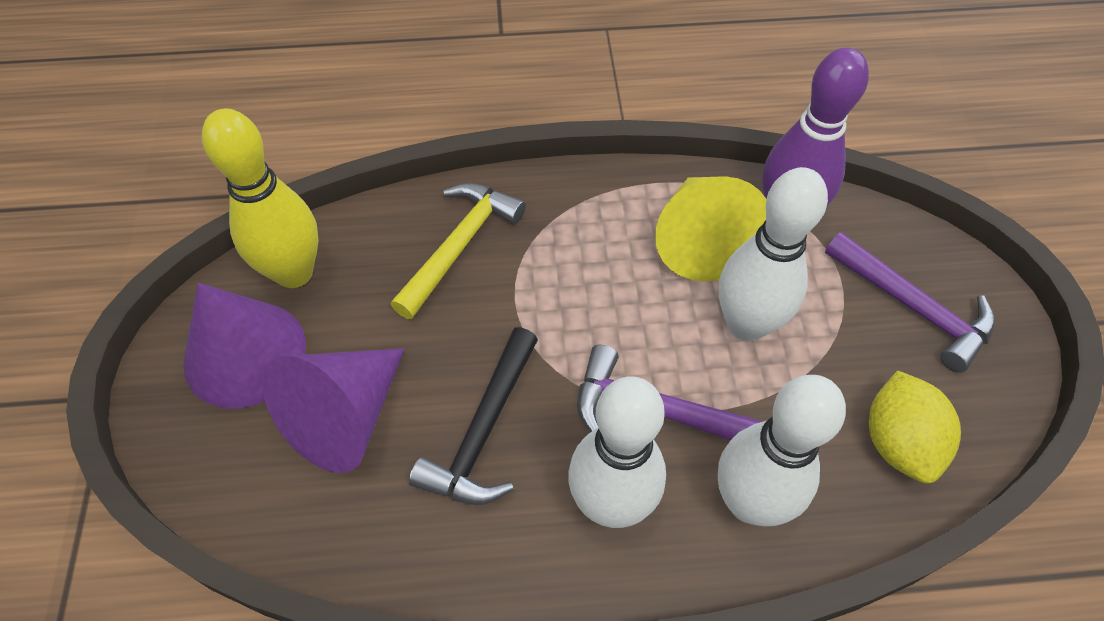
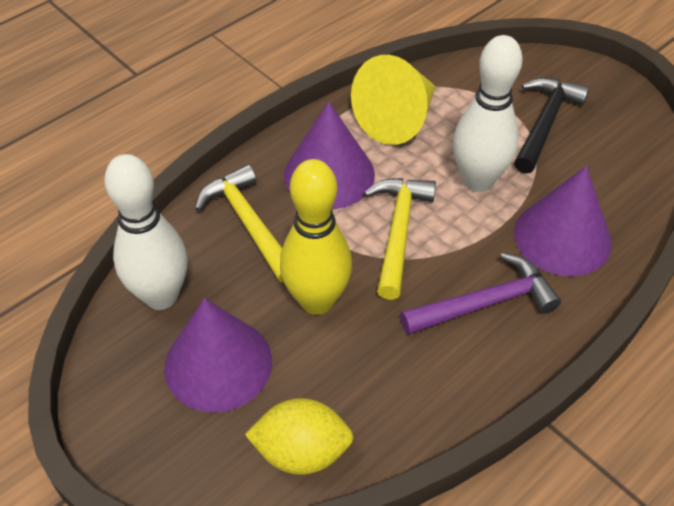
purple bowling pin: 1 -> 0
purple cone: 2 -> 3
purple hammer: 2 -> 1
white bowling pin: 3 -> 2
yellow hammer: 1 -> 2

